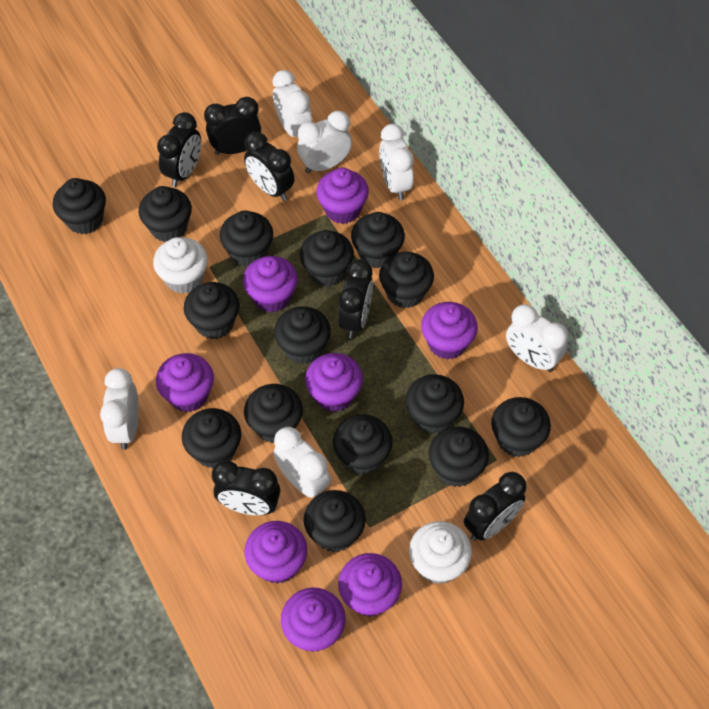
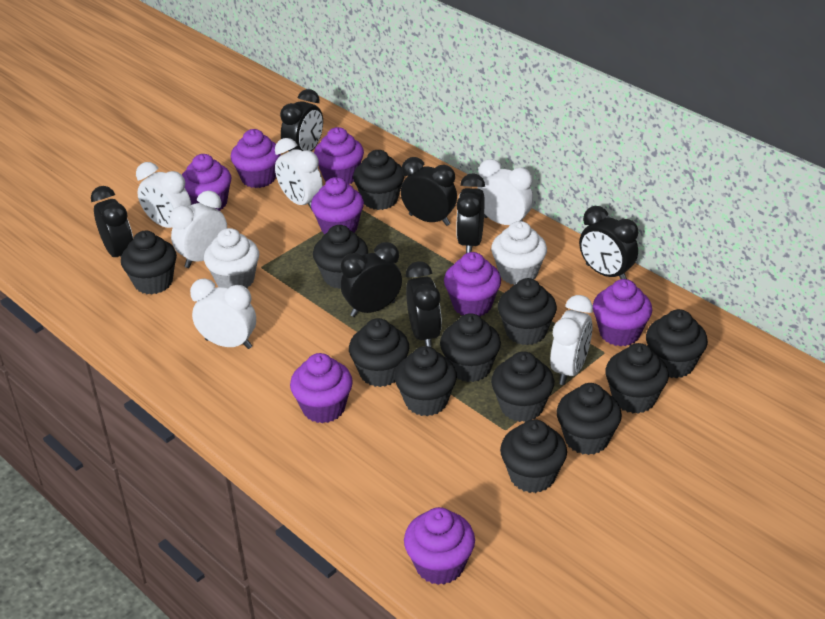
black clock: 6 -> 7
black cupcake: 15 -> 12

